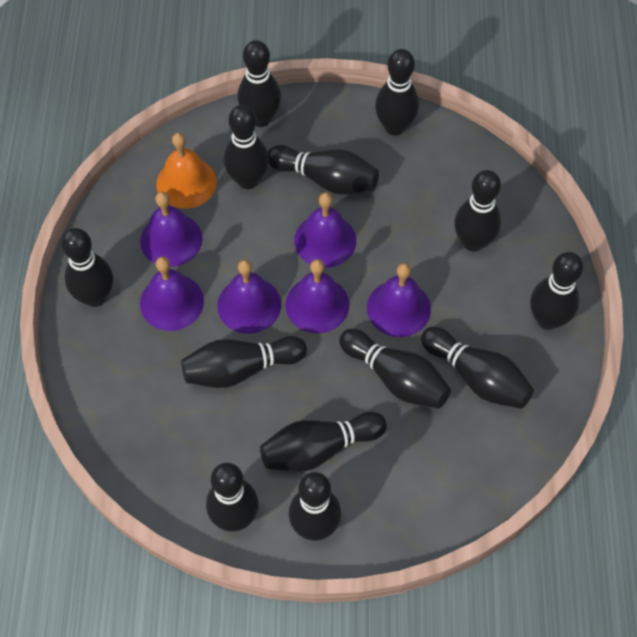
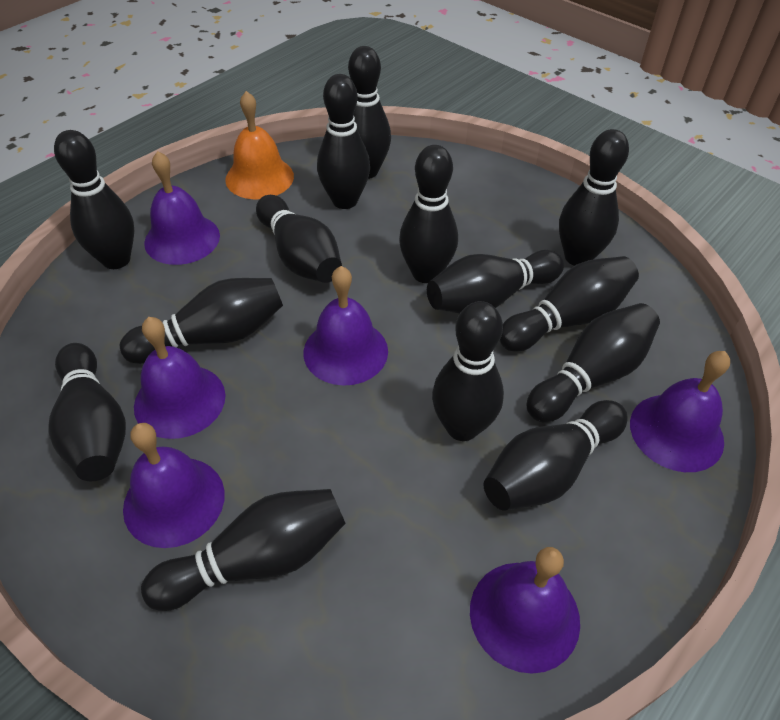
black bowling pin: 13 -> 14

